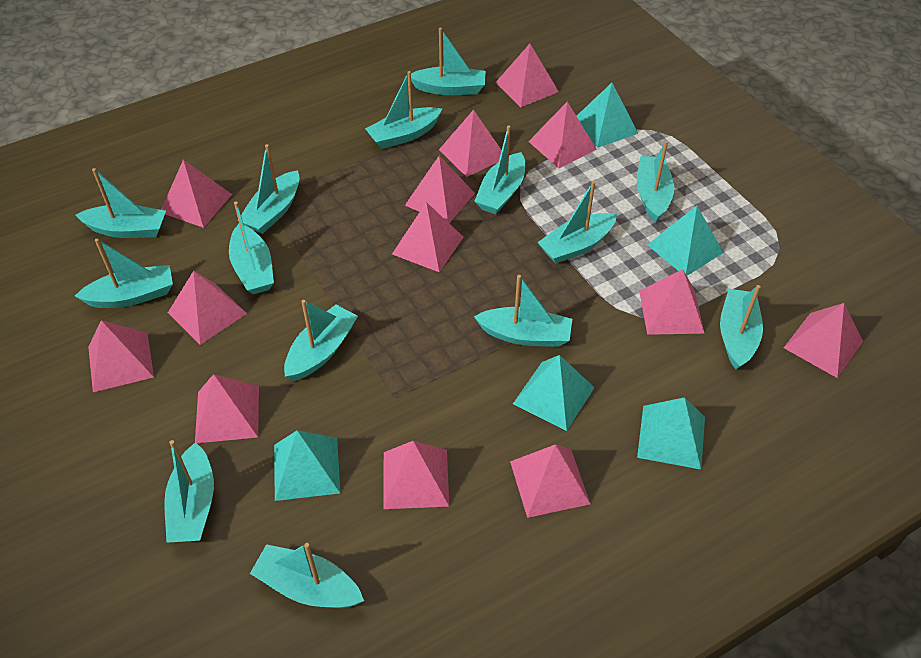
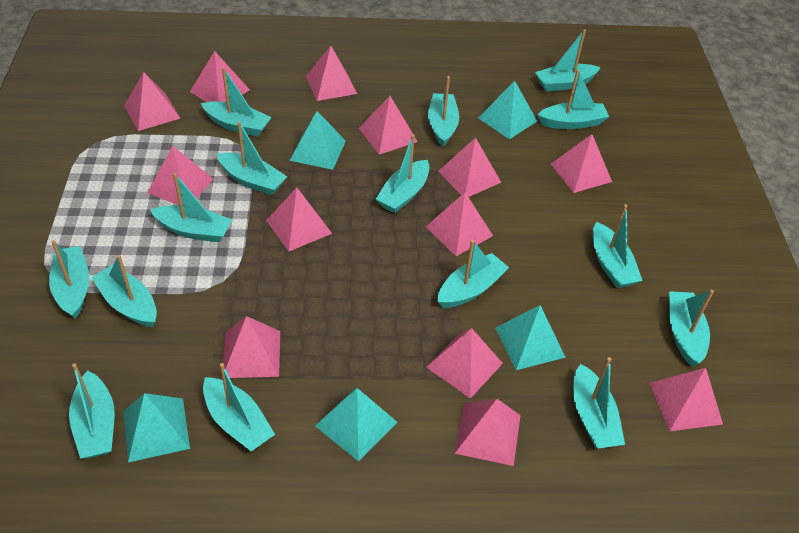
turquoise boat: 14 -> 15

